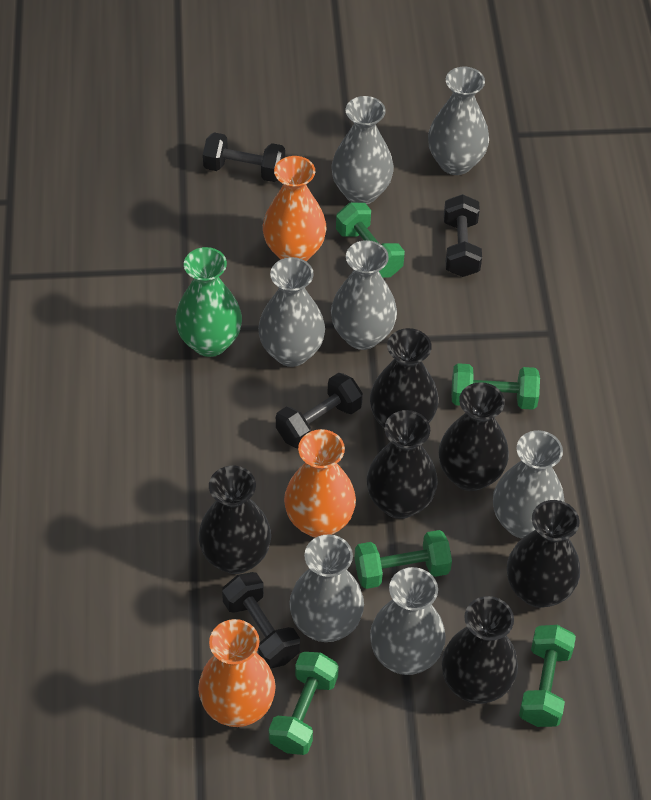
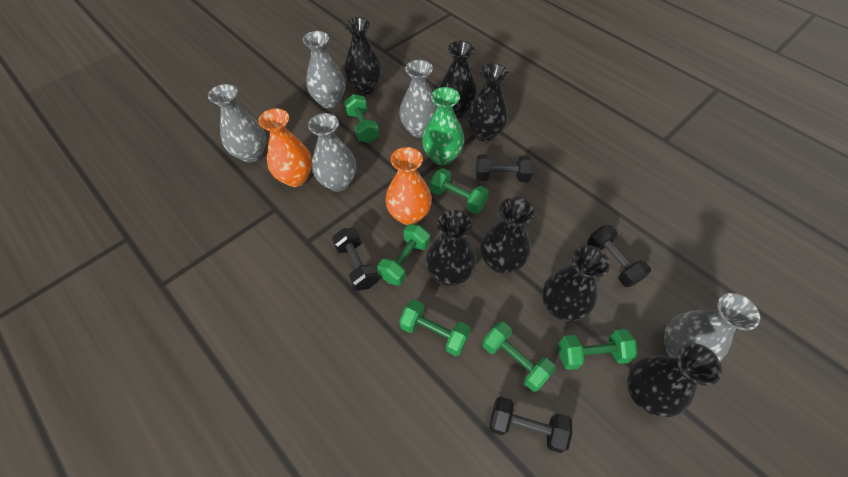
black vase: 6 -> 7
green dumbbell: 5 -> 6
grey vase: 7 -> 5
orange vase: 3 -> 2

